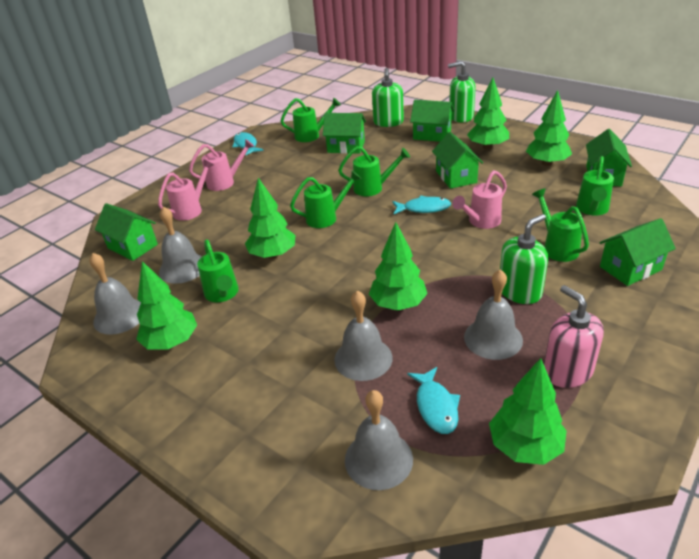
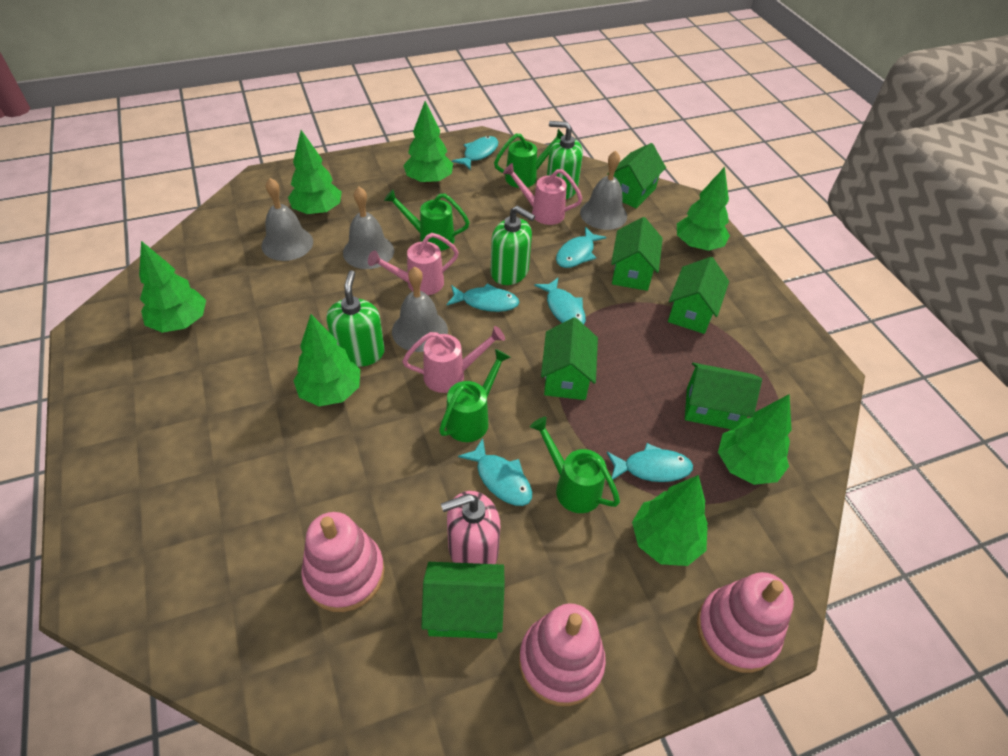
green tree: 6 -> 7
green watering can: 6 -> 4
grey bell: 5 -> 4
pink stacking toy: 0 -> 3
turquoise fish: 3 -> 6

